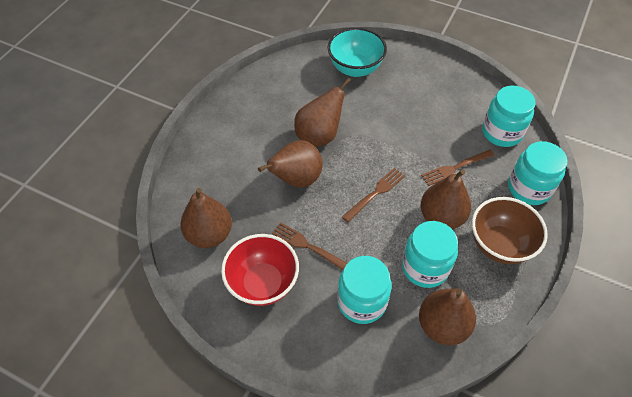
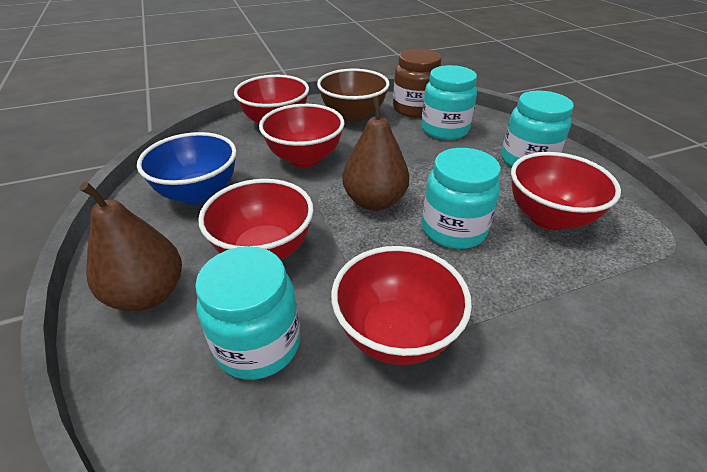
blue bowl: 0 -> 1
brown fork: 3 -> 0
brown jar: 0 -> 1
brown pear: 5 -> 2
red bowl: 1 -> 5
turquoise bowl: 1 -> 0

